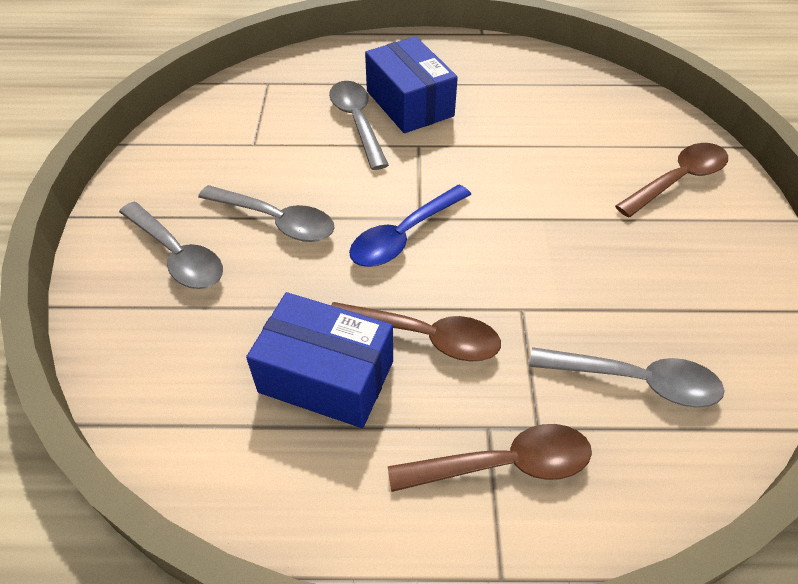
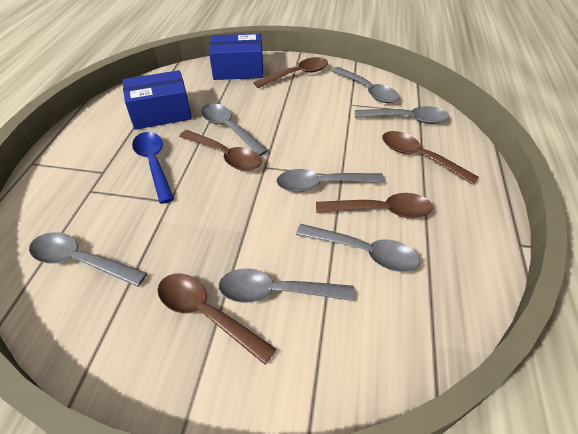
brown spoon: 3 -> 5
grey spoon: 4 -> 7

